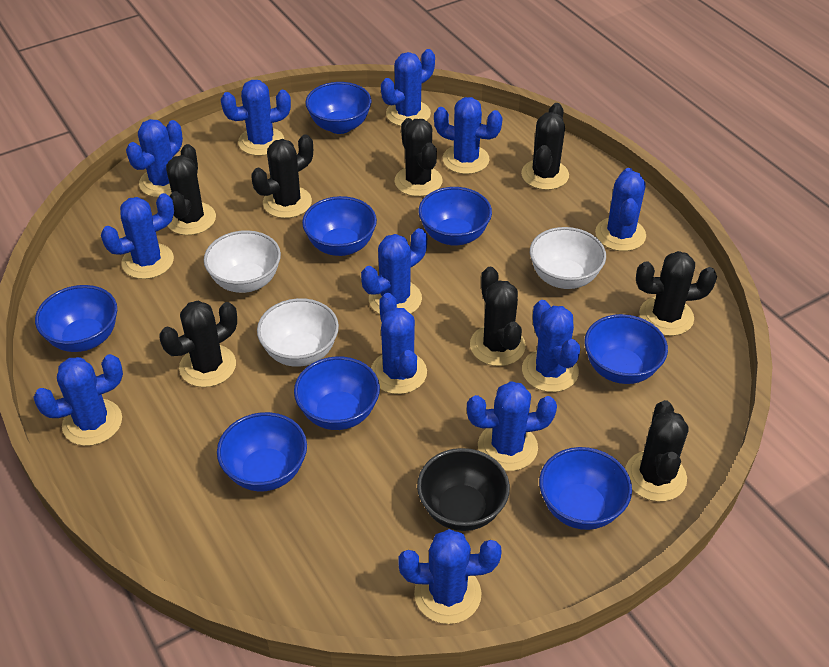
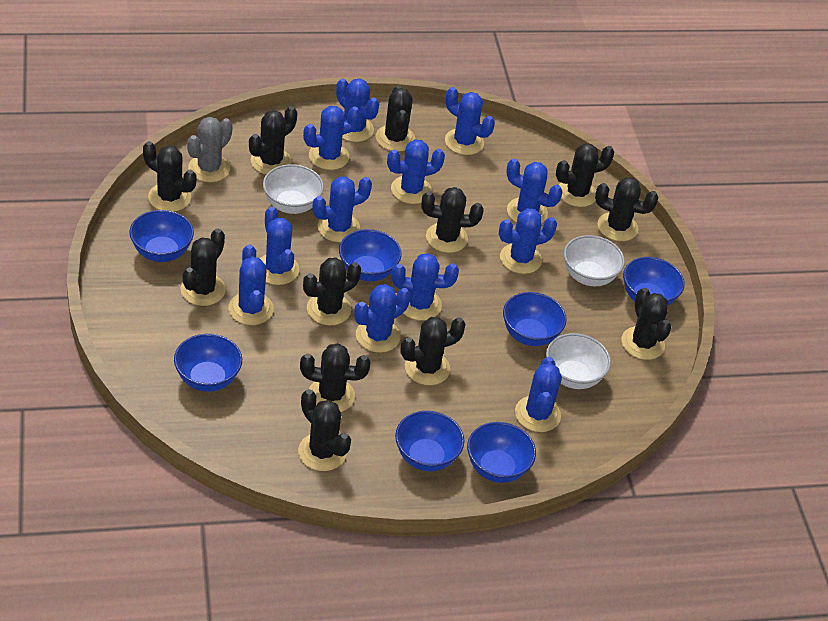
black bowl: 1 -> 0
black cactus: 8 -> 12
blue bowl: 8 -> 7
grey cactus: 0 -> 1

